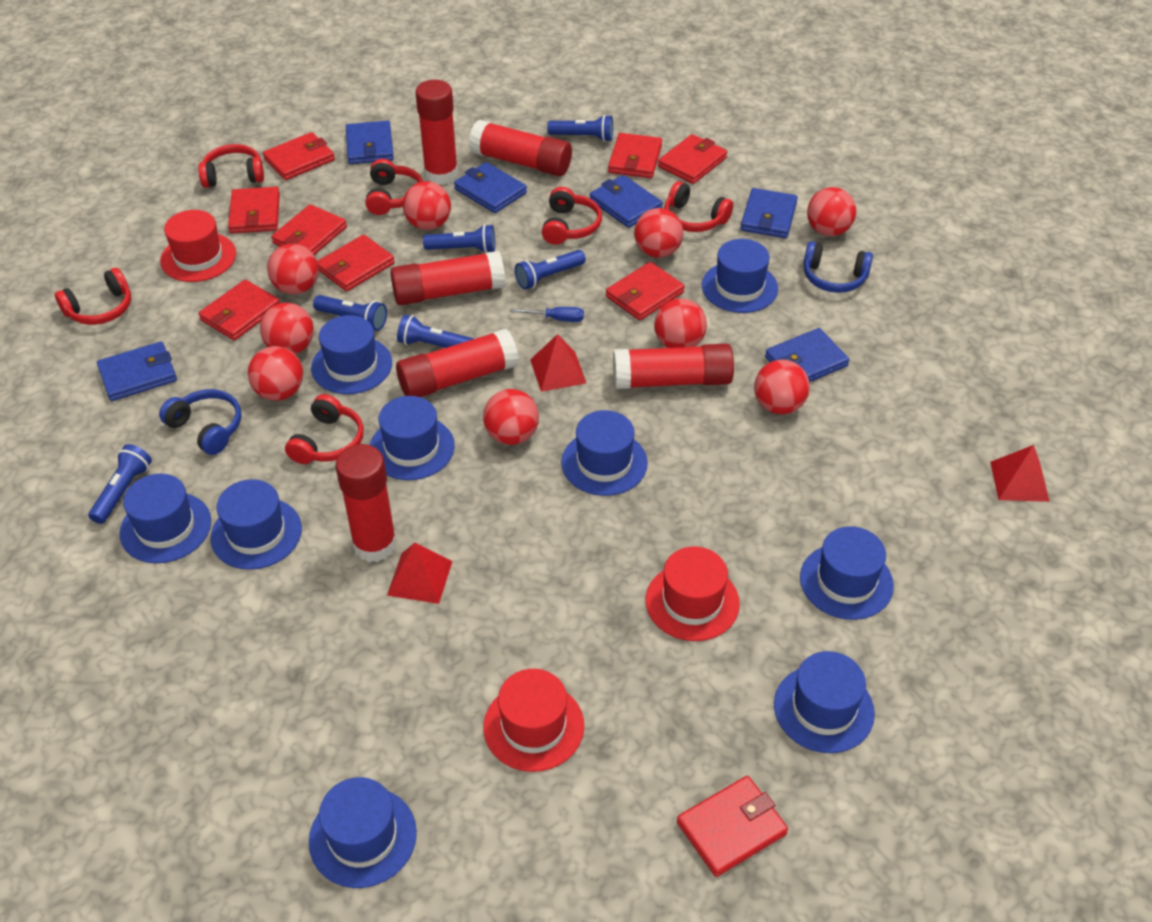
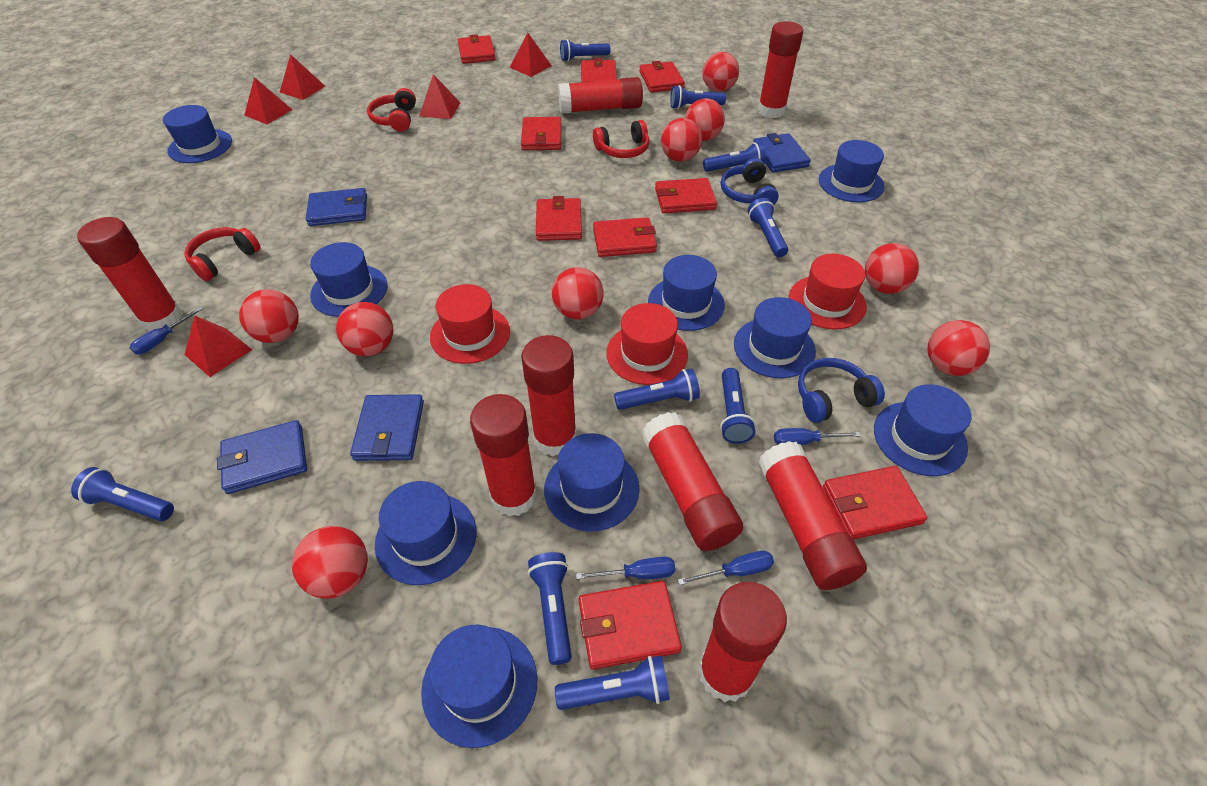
blue flashlight: 6 -> 9
blue screwdriver: 1 -> 4
blue wallet: 6 -> 4
red glue stick: 6 -> 8
red headphones: 6 -> 3
red pyramid: 3 -> 5

